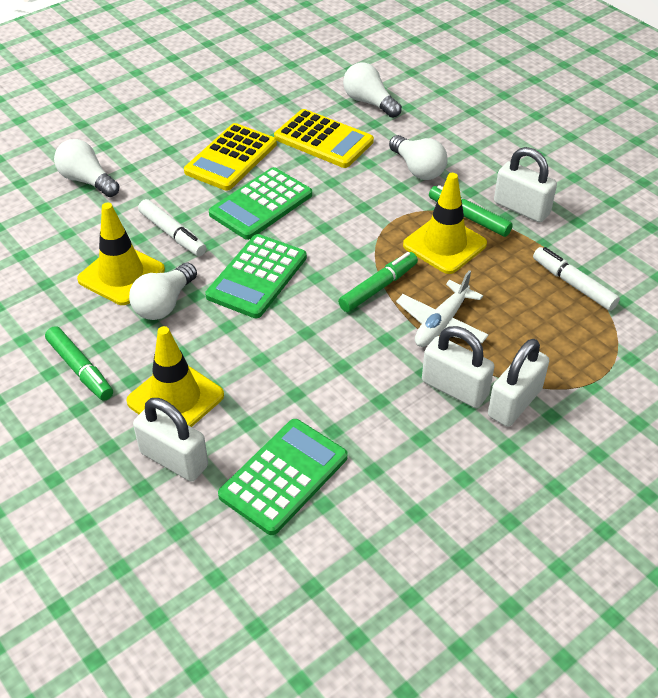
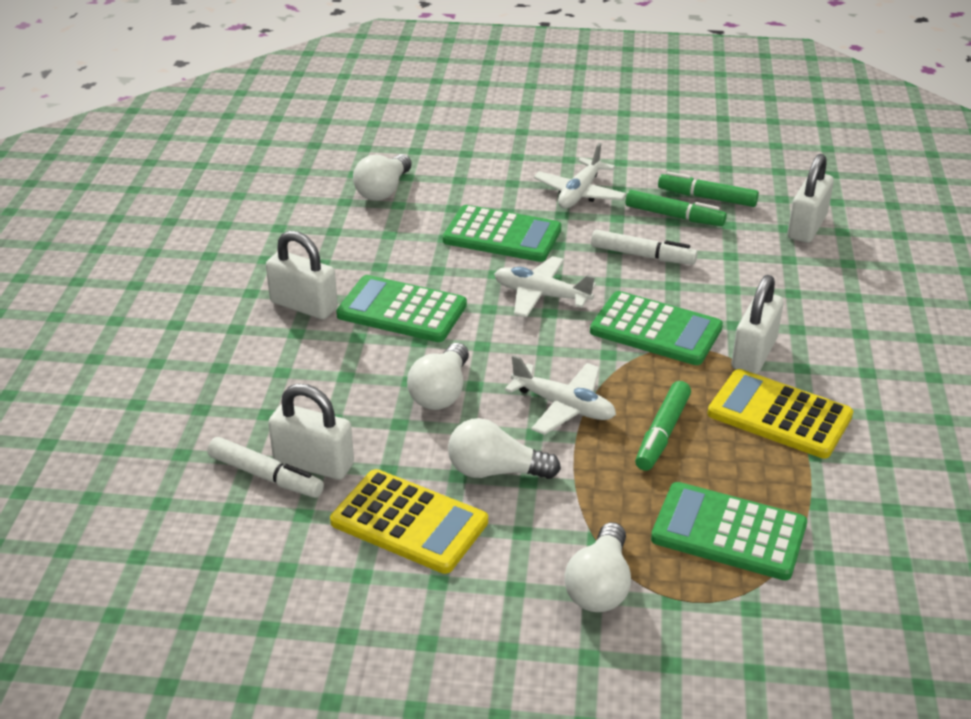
green calculator: 3 -> 4
white plane: 1 -> 3
yellow traffic cone: 3 -> 0

